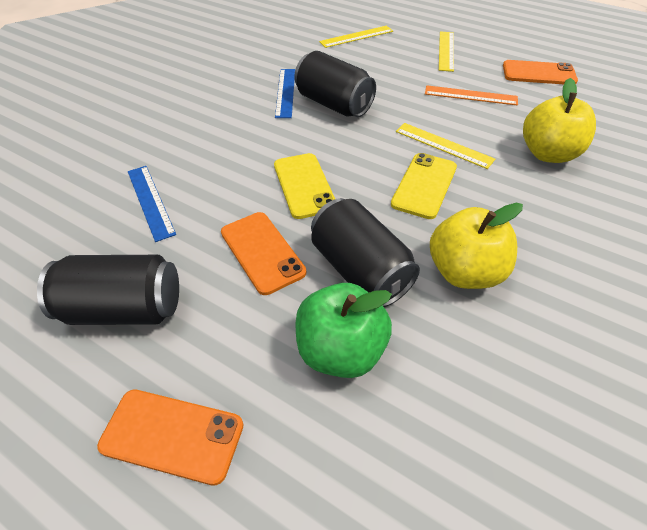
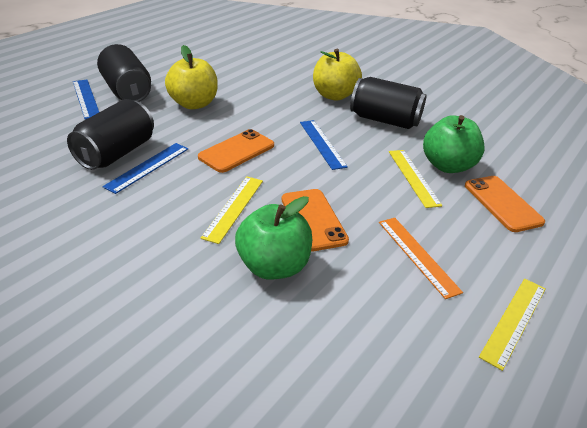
blue ruler: 2 -> 3
green apple: 1 -> 2
yellow phone: 2 -> 0

